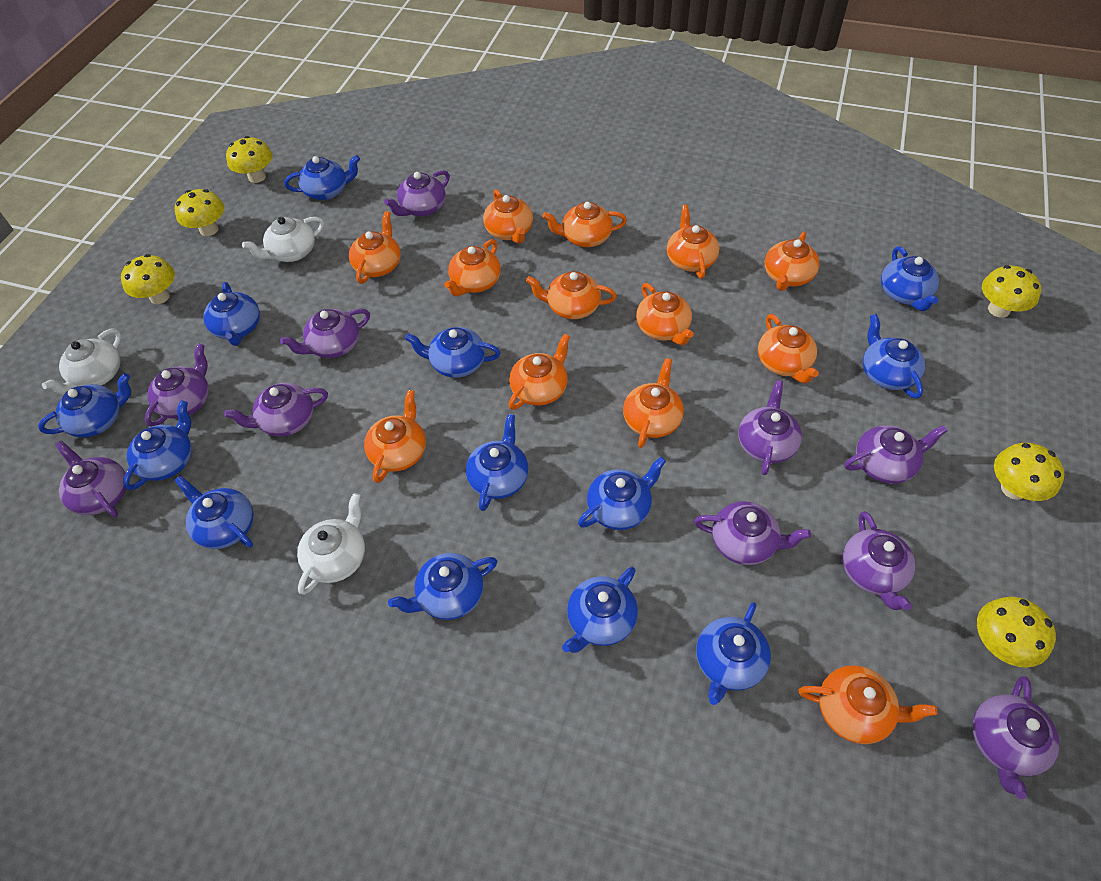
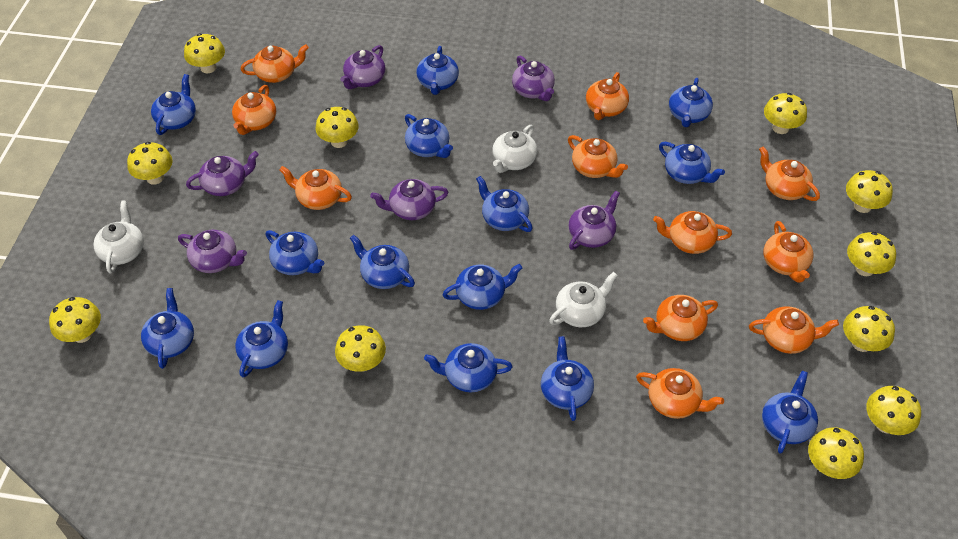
blue teapot: 13 -> 14
orange teapot: 13 -> 11
purple teapot: 10 -> 6
yellow mushroom: 6 -> 11

